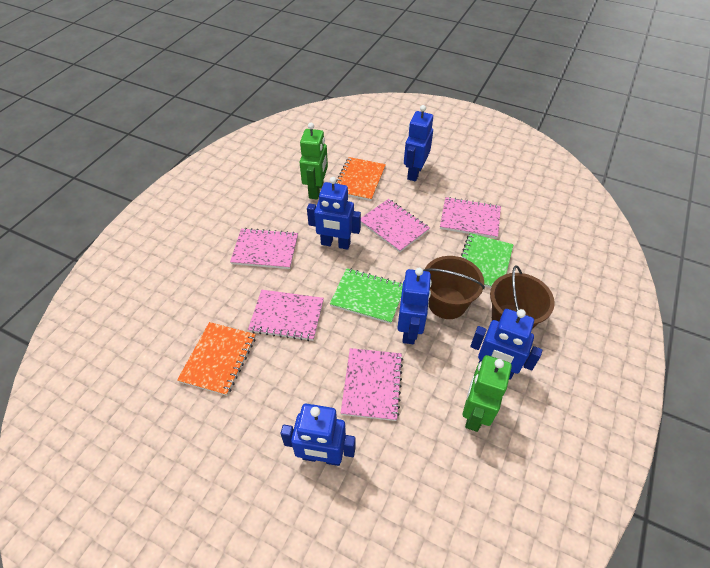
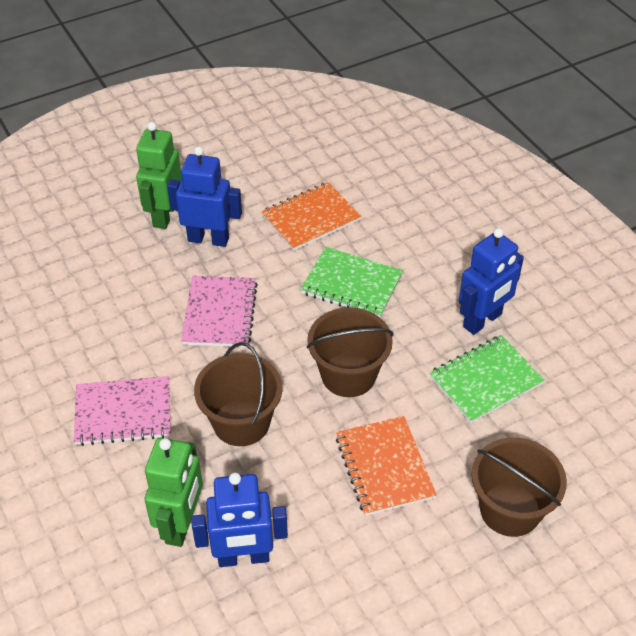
blue robot: 5 -> 3
brown bucket: 2 -> 3
pink notebook: 5 -> 2

